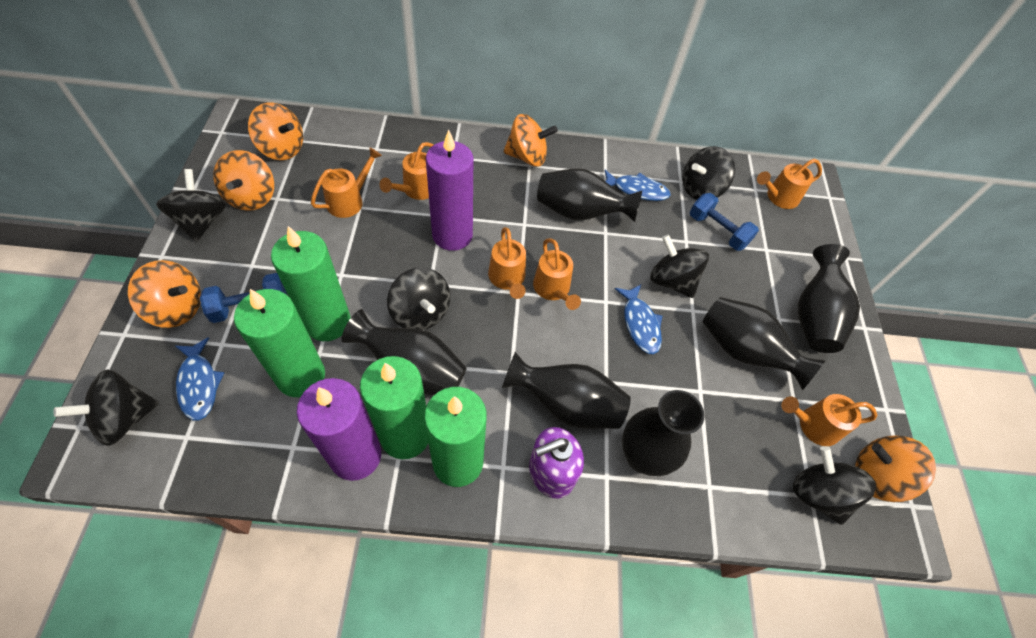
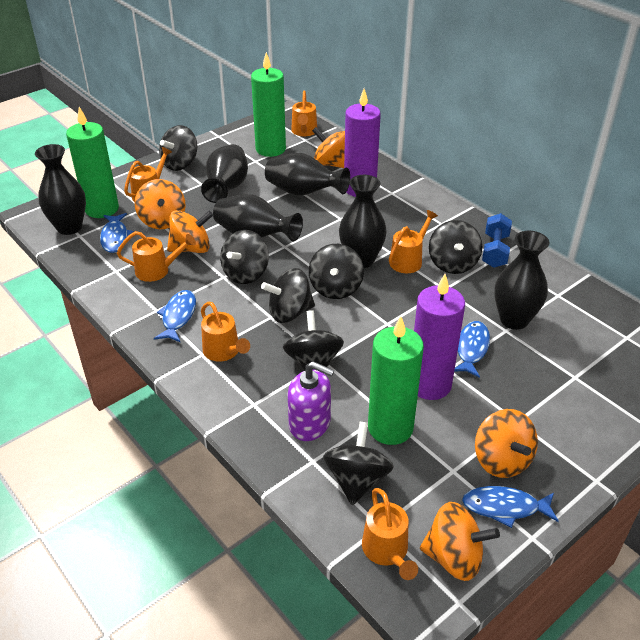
black spinning top: 6 -> 7
blue dumbbell: 2 -> 1
blue fish: 3 -> 4
green candle: 4 -> 3

